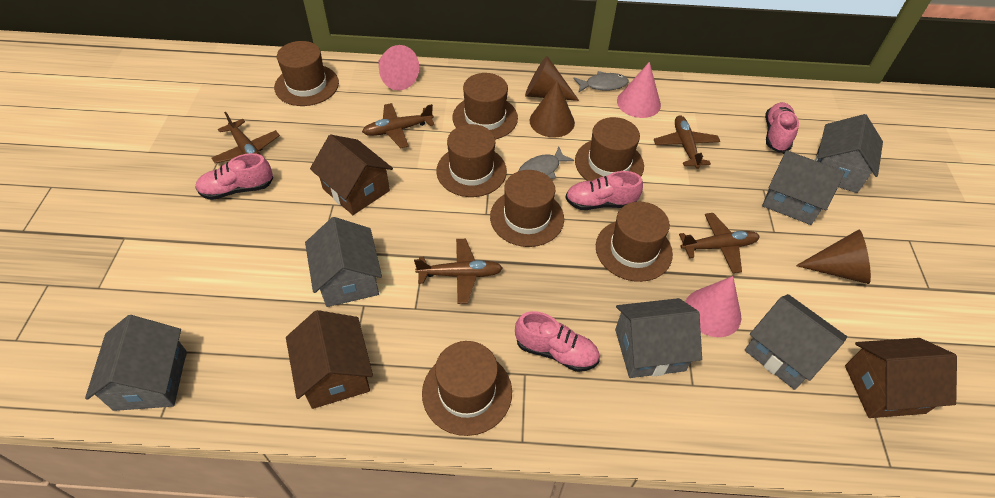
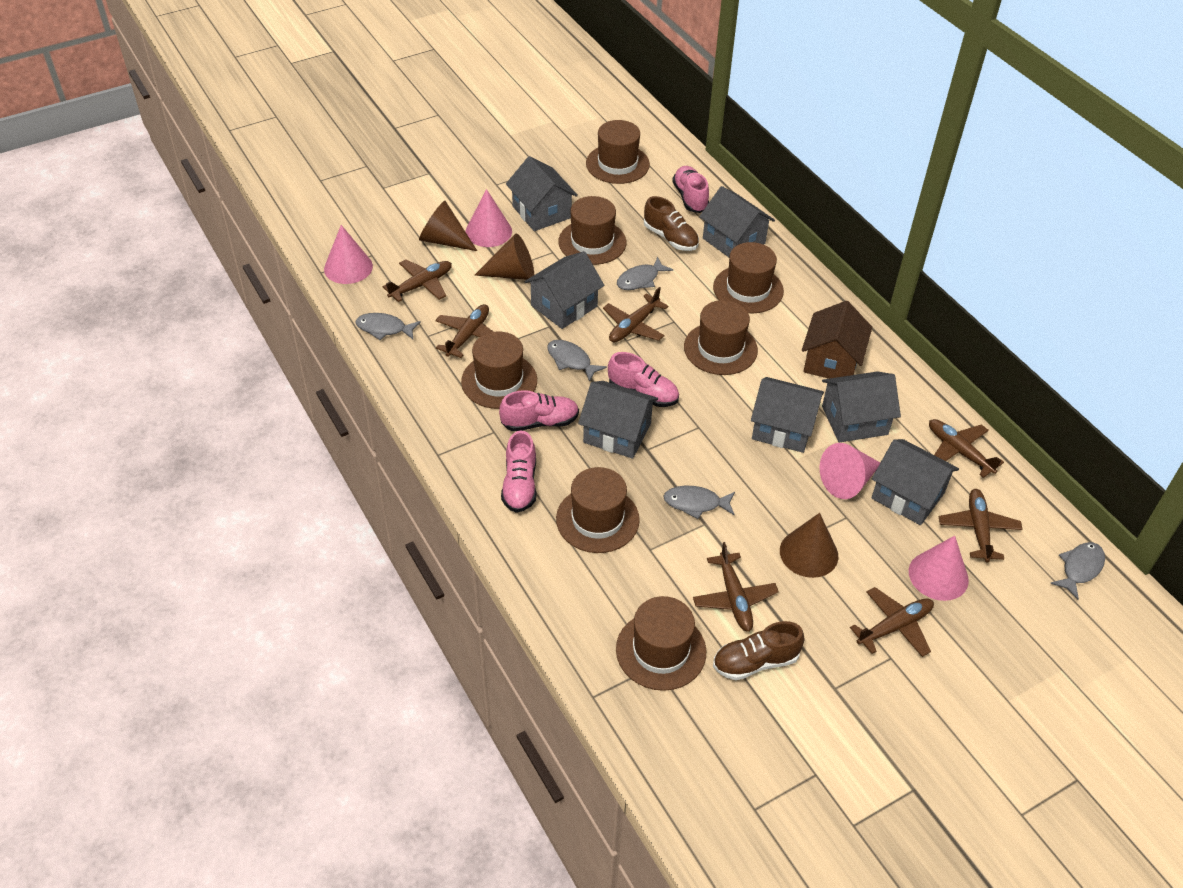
brown house: 3 -> 1
brown plane: 5 -> 7
brown shoe: 0 -> 2
grey fish: 2 -> 5
grey house: 6 -> 7
pink cone: 3 -> 4

